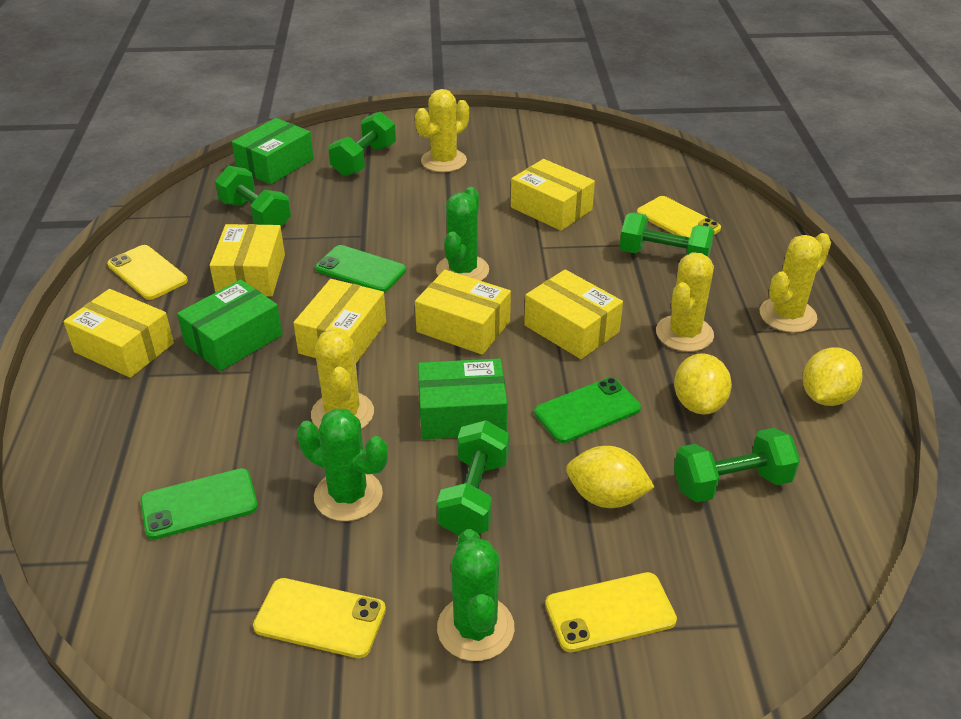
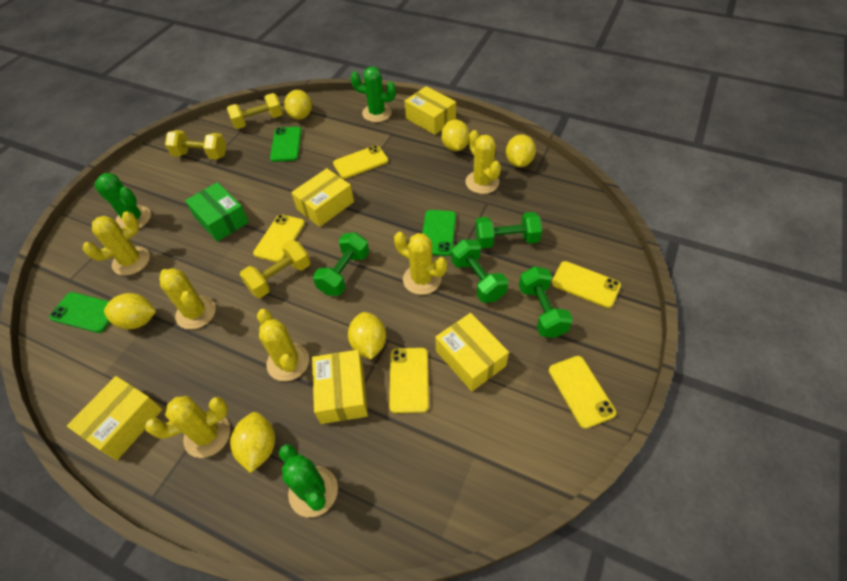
green box: 3 -> 1
green dumbbell: 5 -> 4
yellow box: 6 -> 5
yellow cactus: 4 -> 6
yellow dumbbell: 0 -> 3
yellow lemon: 3 -> 6
yellow phone: 4 -> 5

